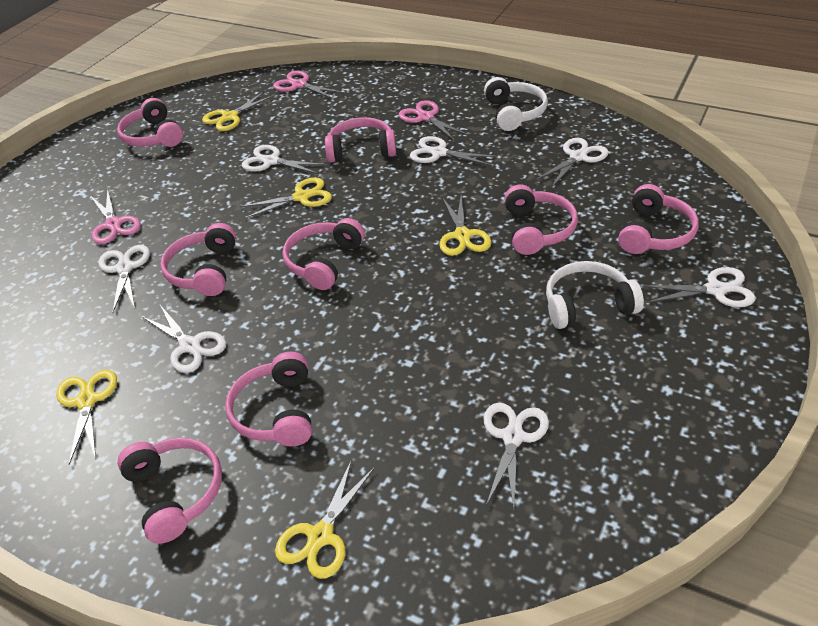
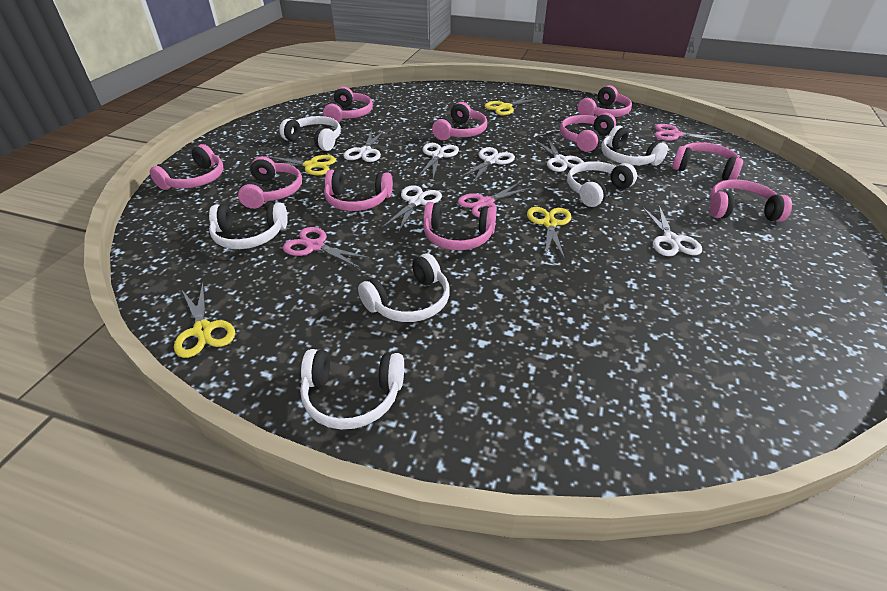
pink headphones: 8 -> 10
white headphones: 2 -> 6
white scissors: 7 -> 6
yellow scissors: 5 -> 4

